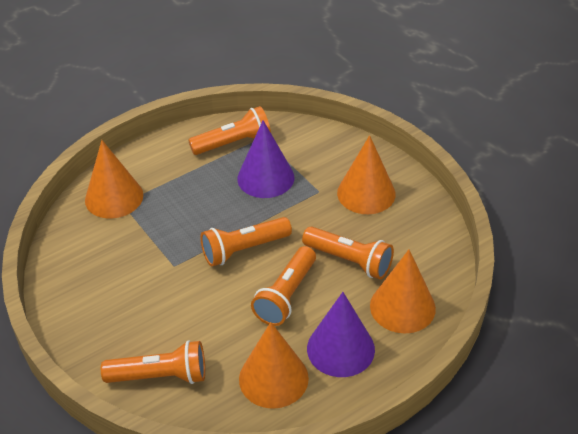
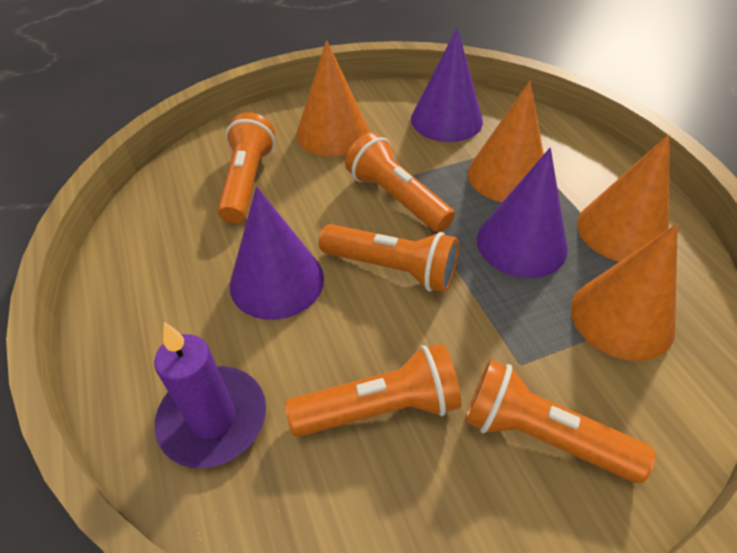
purple candle: 0 -> 1
purple cone: 2 -> 3

